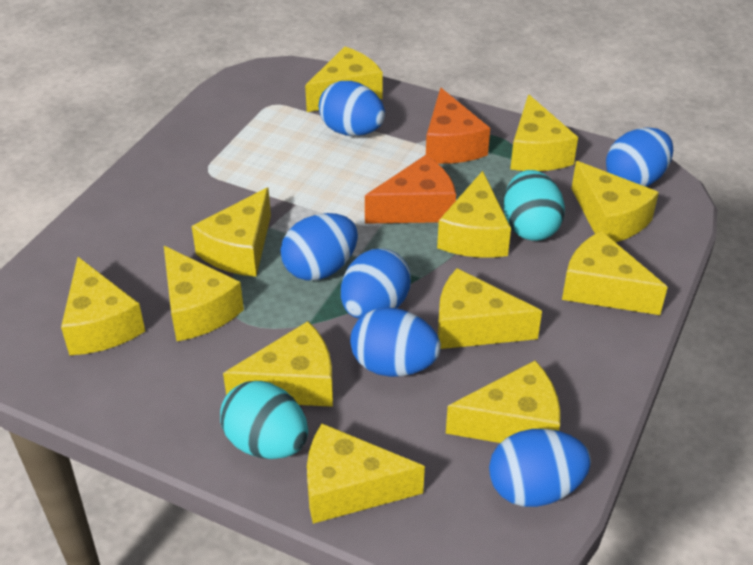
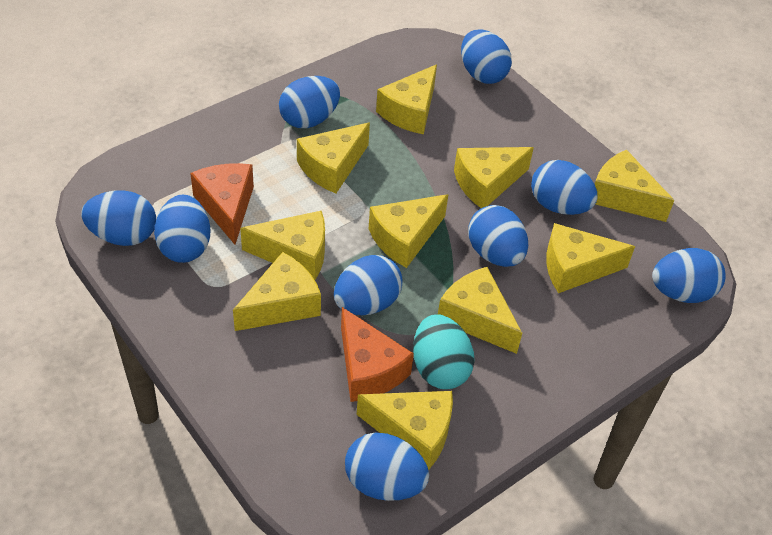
blue egg: 6 -> 9
turquoise egg: 2 -> 1
yellow cheese: 12 -> 10

